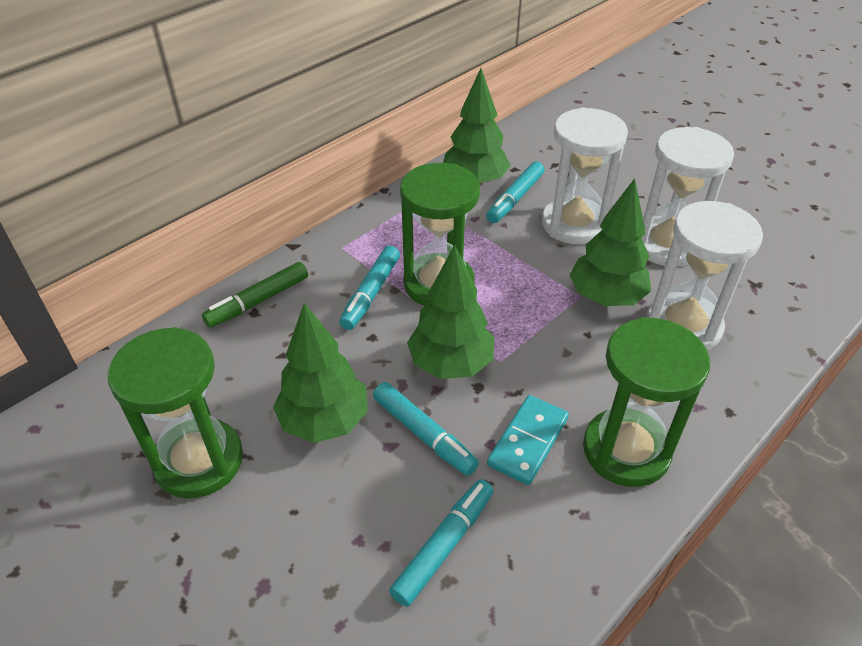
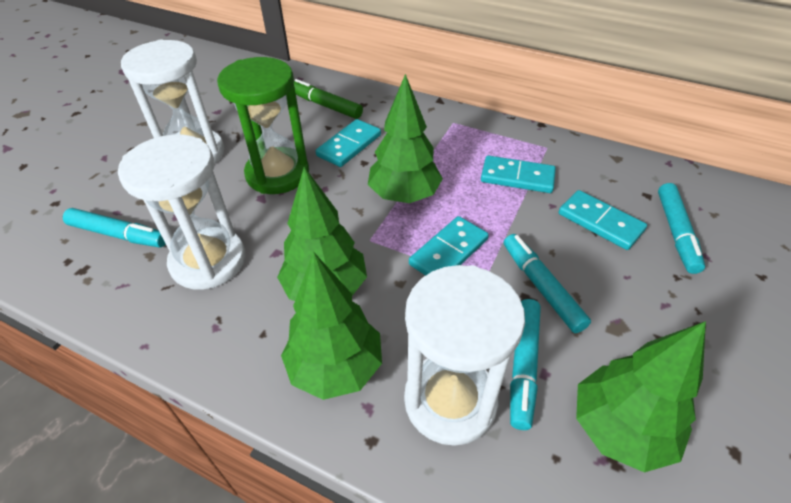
green hourglass: 3 -> 1
turquoise domino: 1 -> 4

